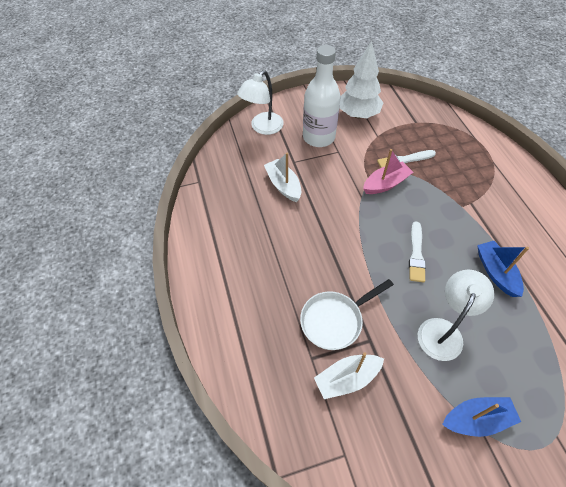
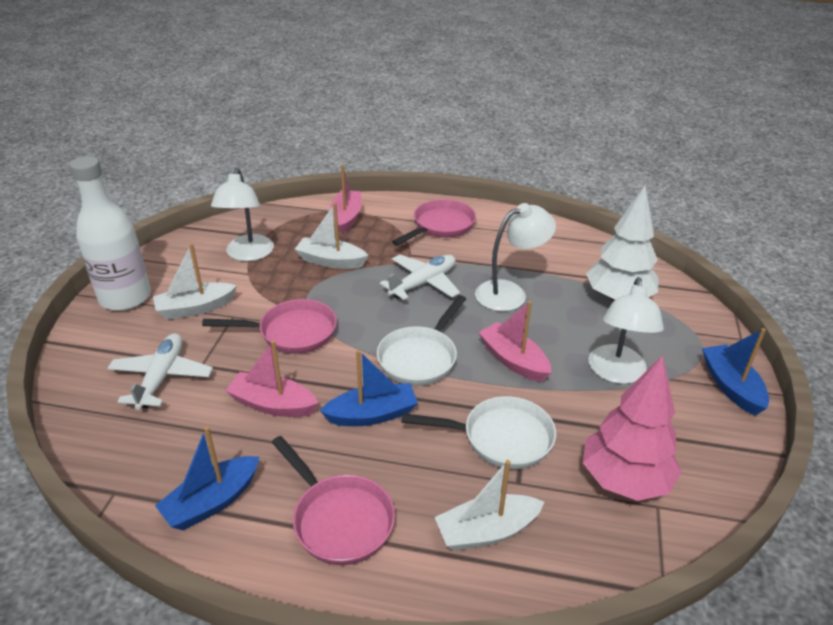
blue boat: 2 -> 3
pink boat: 1 -> 3
pink pan: 0 -> 3
pink tree: 0 -> 1
white boat: 2 -> 3
white brush: 2 -> 0
white lamp: 2 -> 3
white pan: 1 -> 2
white plane: 0 -> 2

